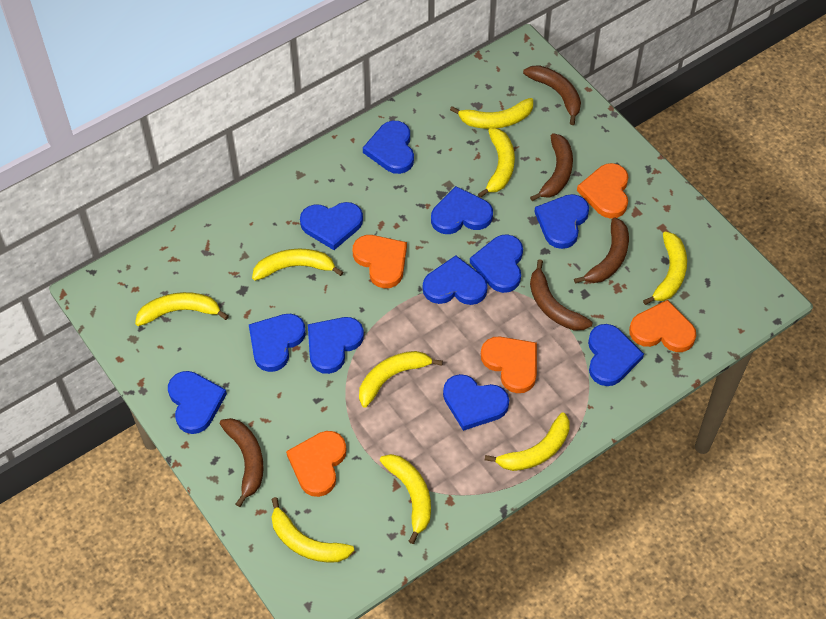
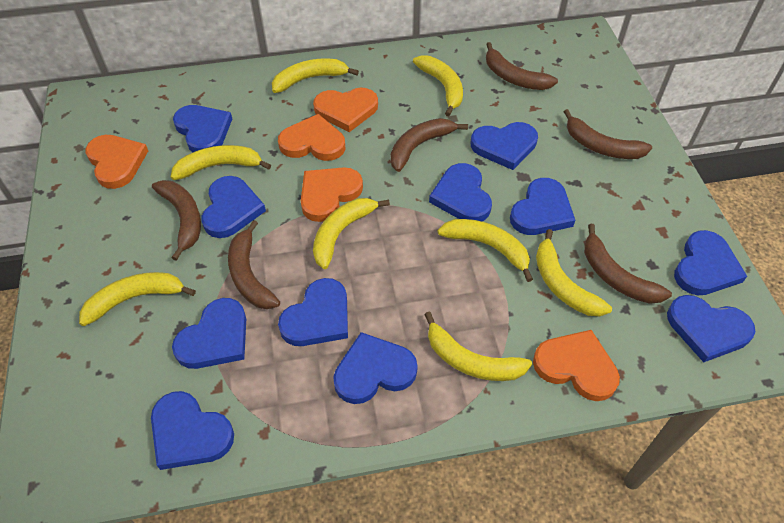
brown banana: 5 -> 6
yellow banana: 9 -> 8

